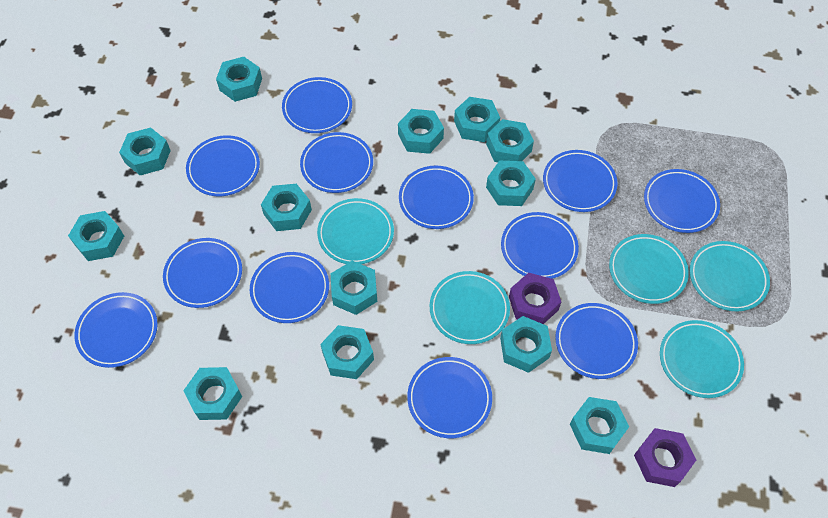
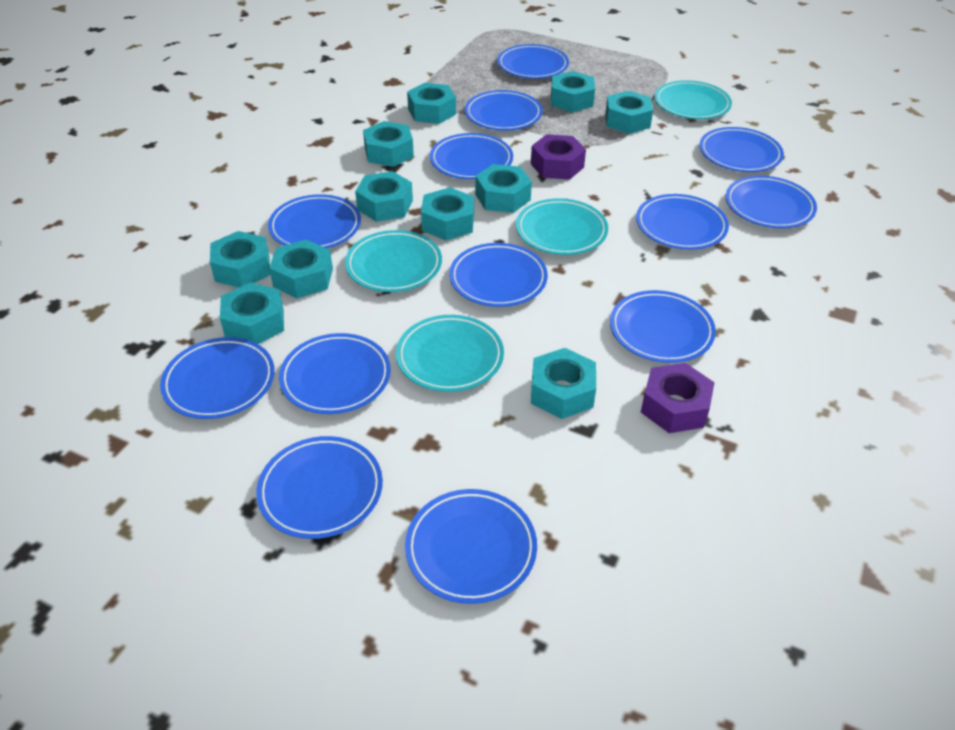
blue plate: 12 -> 13
turquoise nut: 13 -> 11
turquoise plate: 5 -> 4

